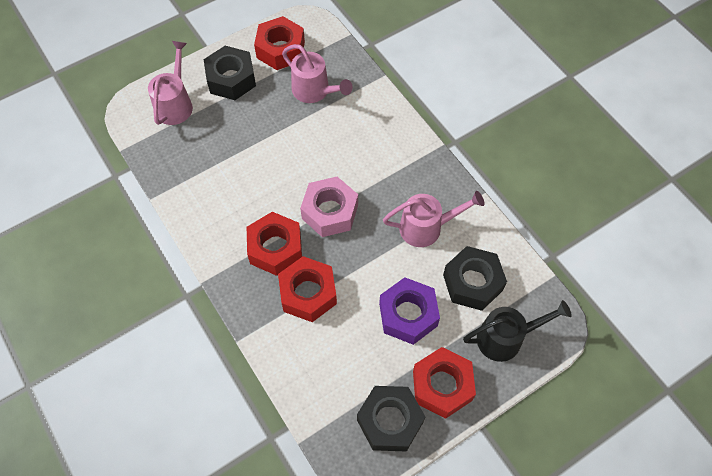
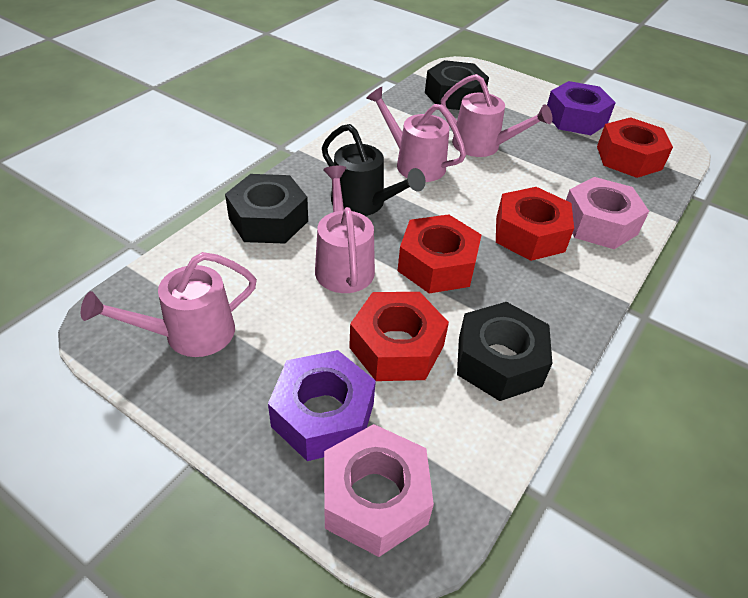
pink nut: 1 -> 2
pink watering can: 3 -> 4
purple nut: 1 -> 2

